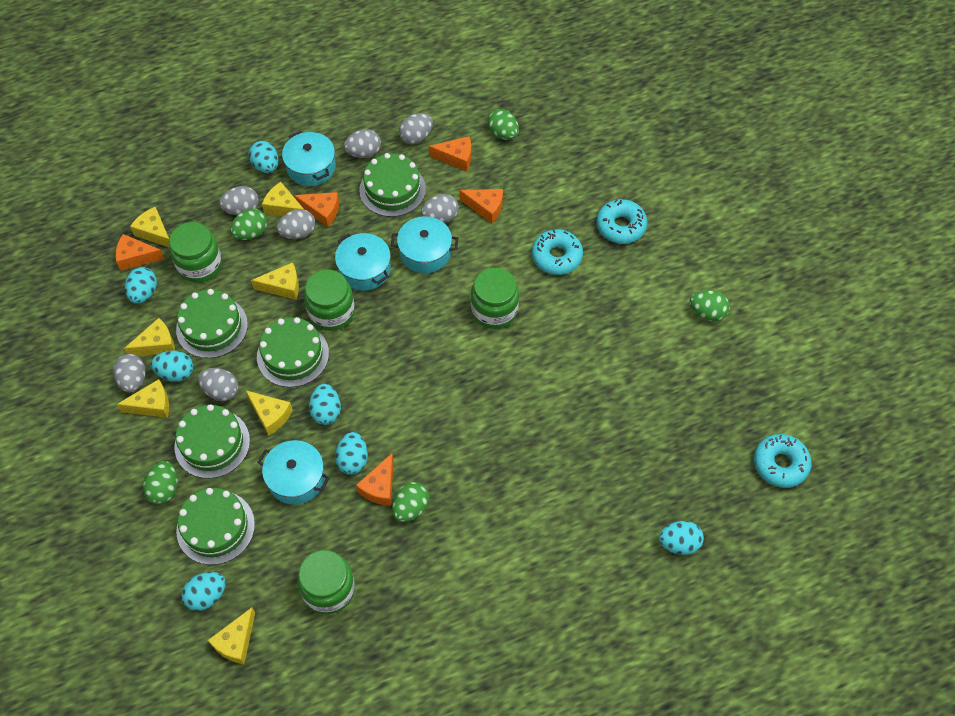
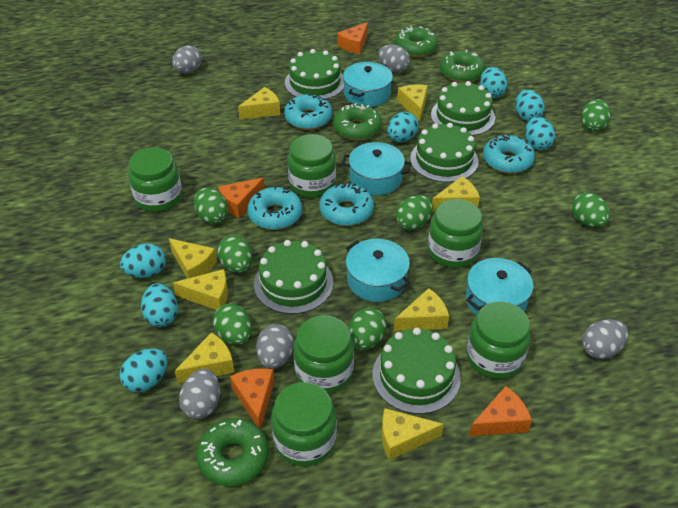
green donut: 0 -> 4
green egg: 5 -> 7
green jar: 4 -> 6
grey egg: 7 -> 5
orange cheese: 5 -> 4
turquoise donut: 3 -> 4
yellow cheese: 7 -> 8

